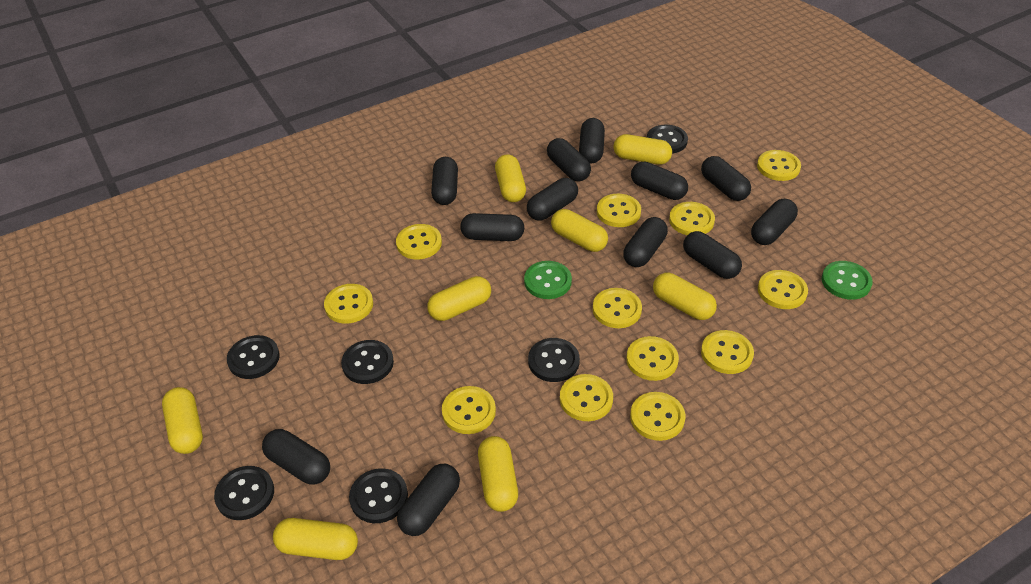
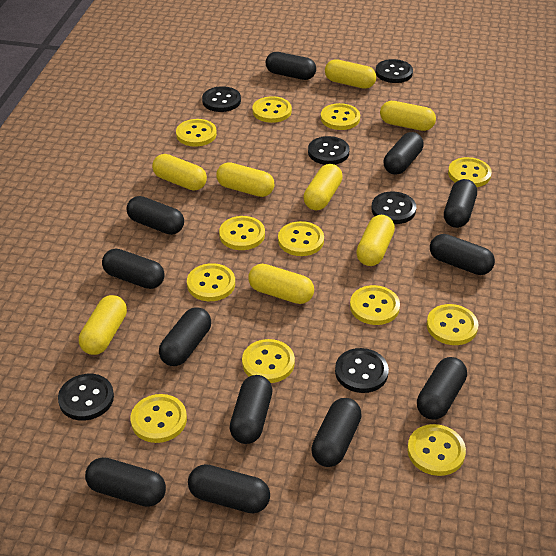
green button: 2 -> 0

